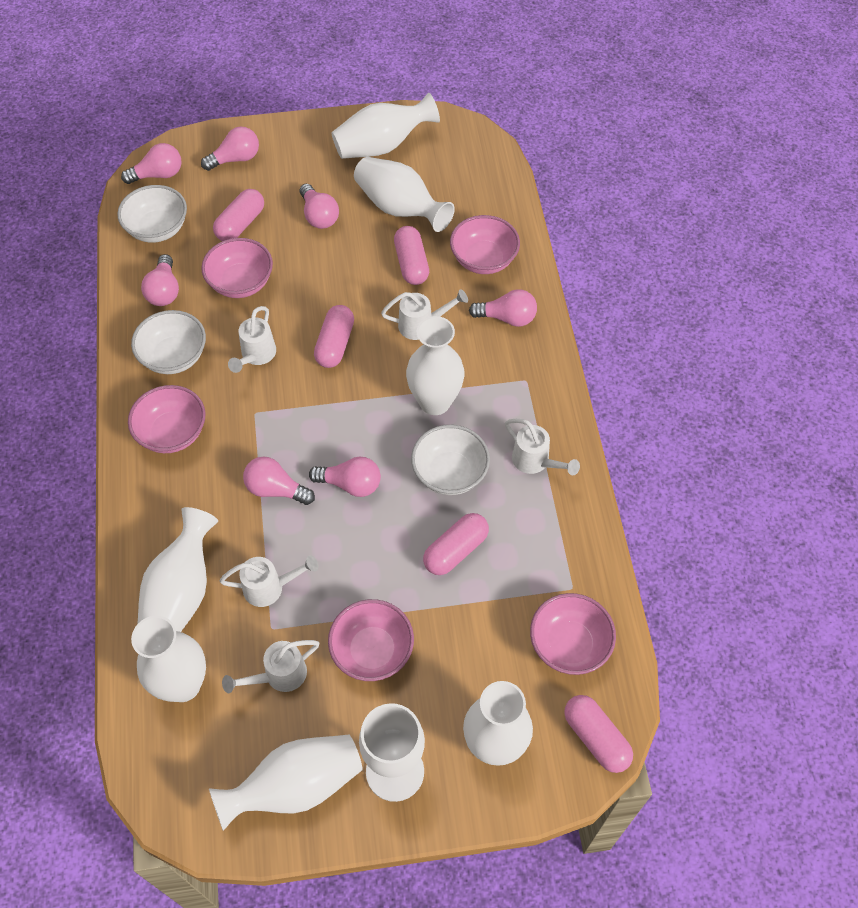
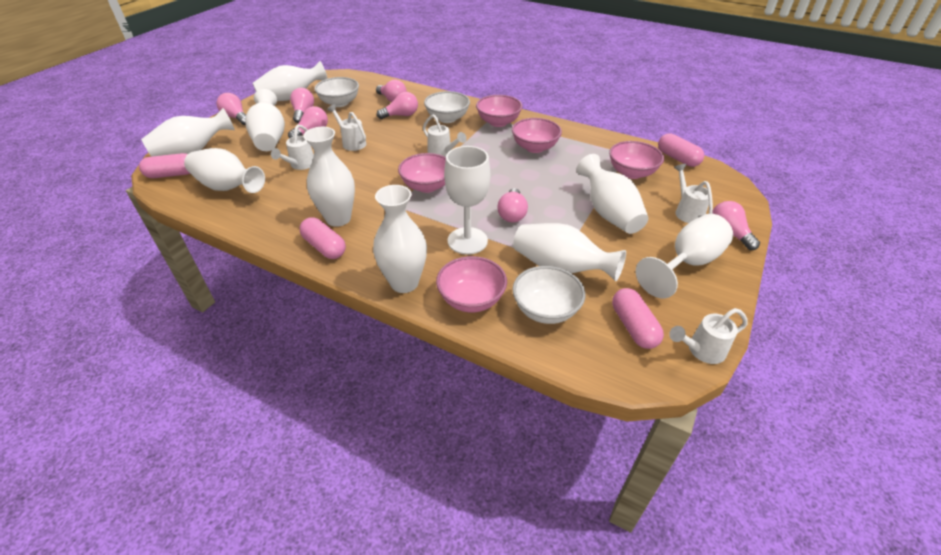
pink capsule: 5 -> 4
white goblet: 1 -> 2
white vase: 7 -> 8

